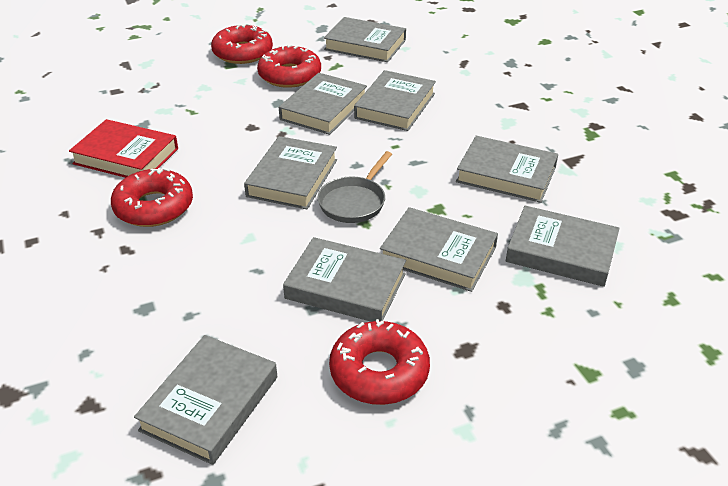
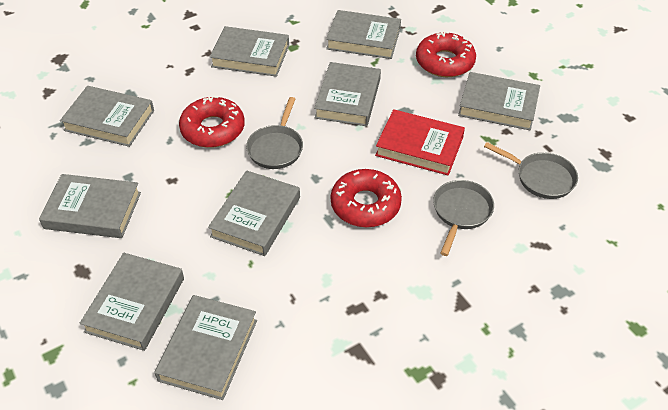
grey pan: 1 -> 3
red donut: 4 -> 3

